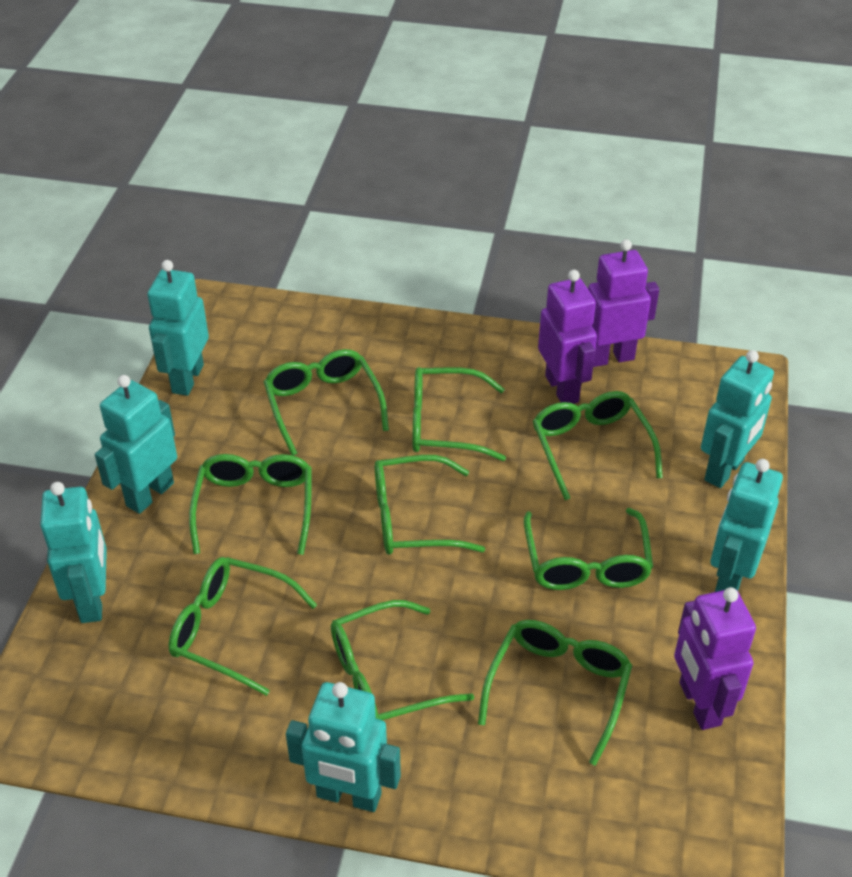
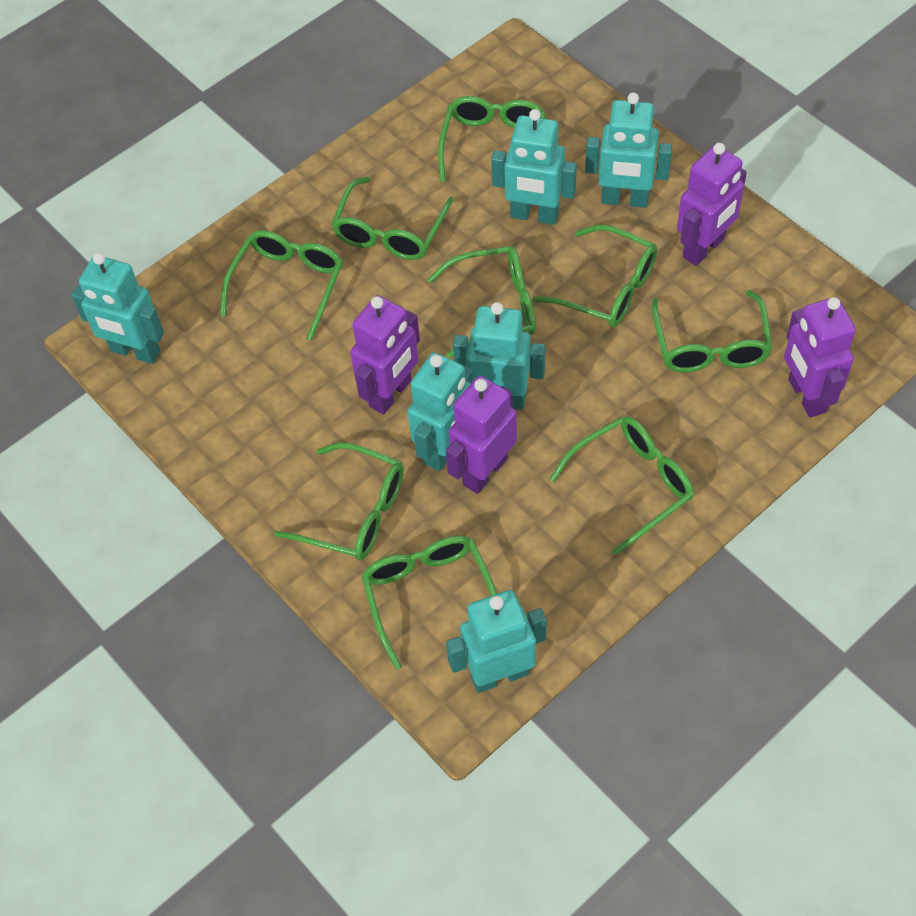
purple robot: 3 -> 4

